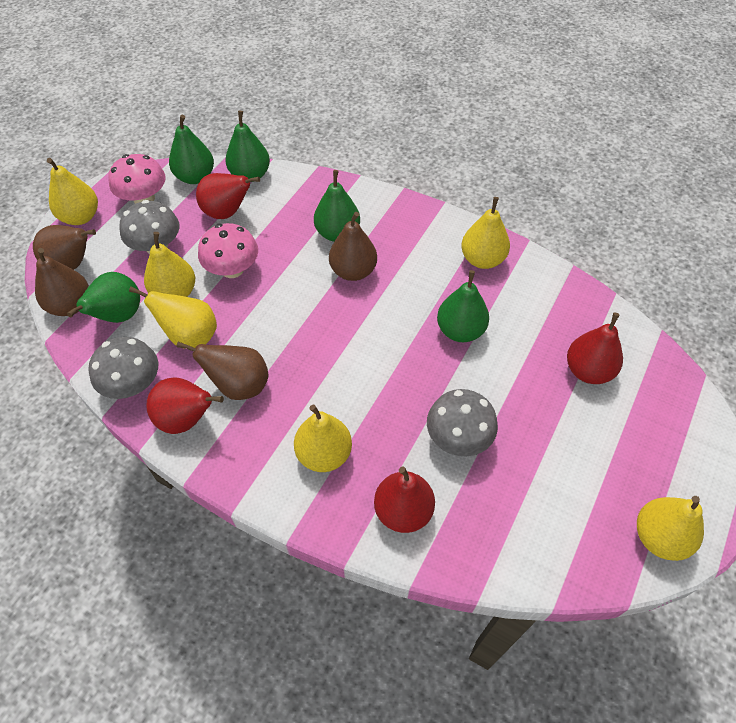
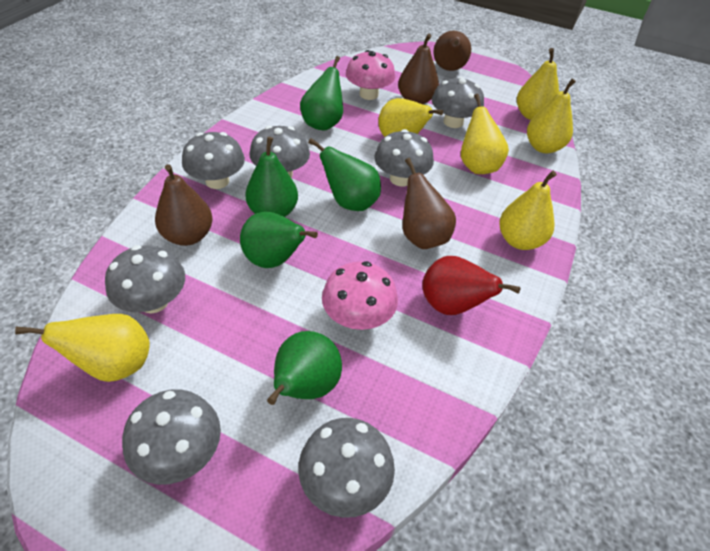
grey mushroom: 3 -> 7
red pear: 4 -> 1

